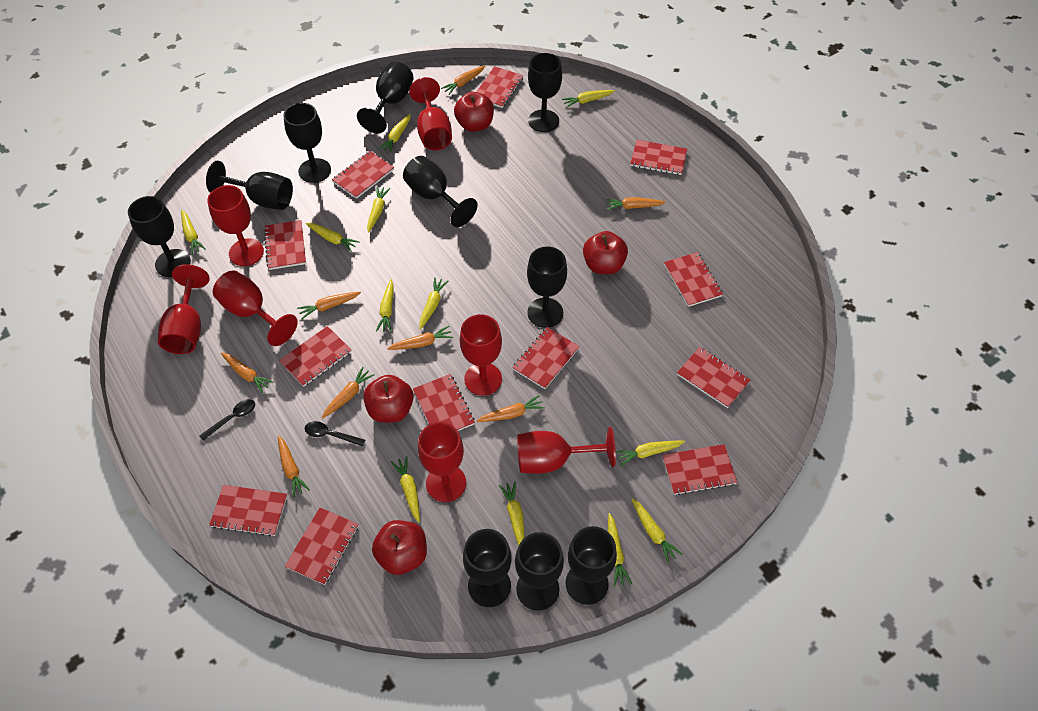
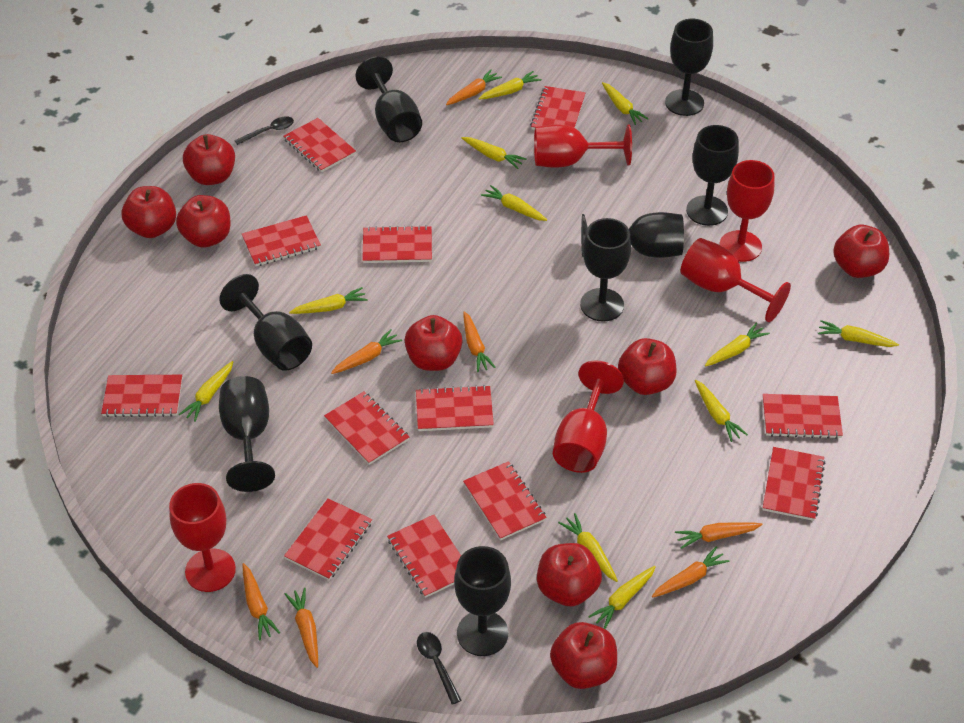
black goblet: 10 -> 8
orange carrot: 8 -> 7
red apple: 4 -> 8
red goblet: 7 -> 5
yellow carrot: 12 -> 11

